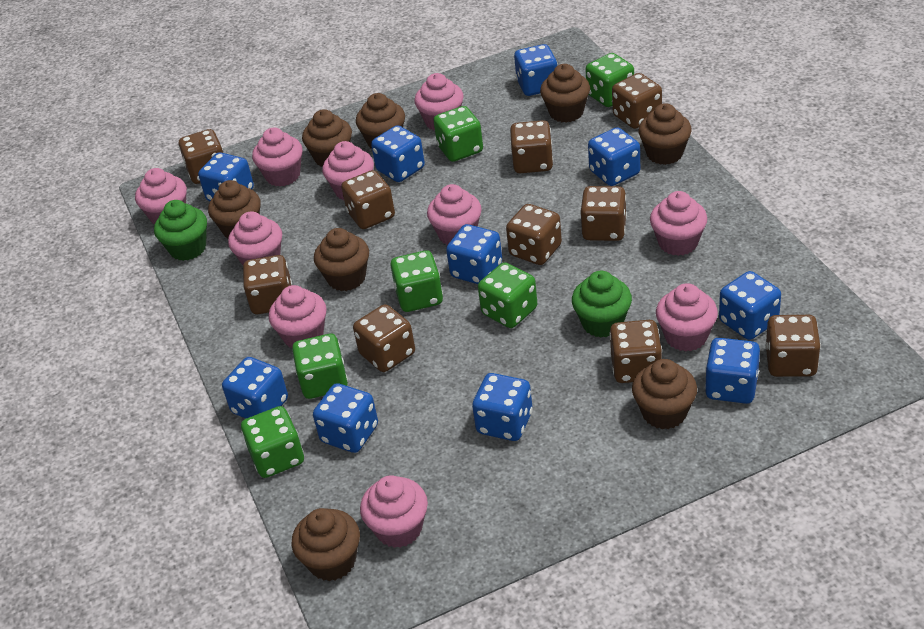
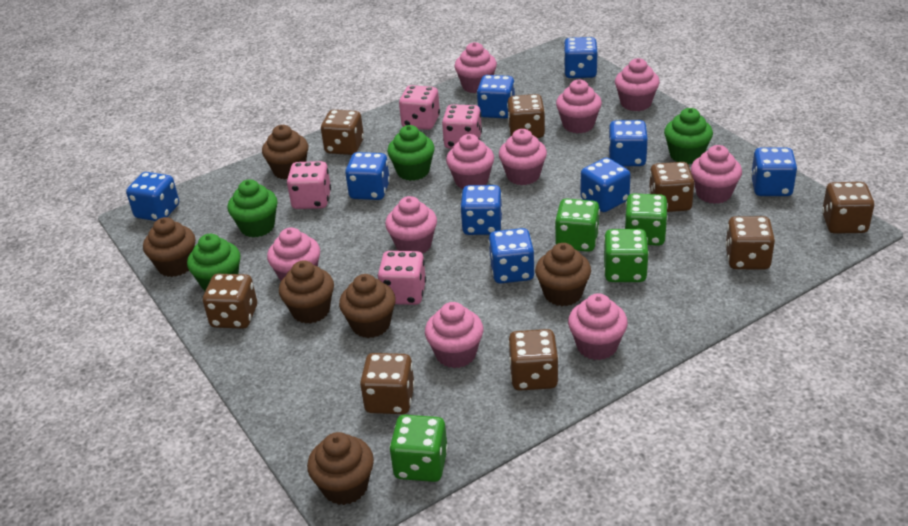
blue dice: 10 -> 9
brown cupcake: 8 -> 6
brown dice: 10 -> 8
green cupcake: 2 -> 4
green dice: 6 -> 4
pink dice: 0 -> 4

